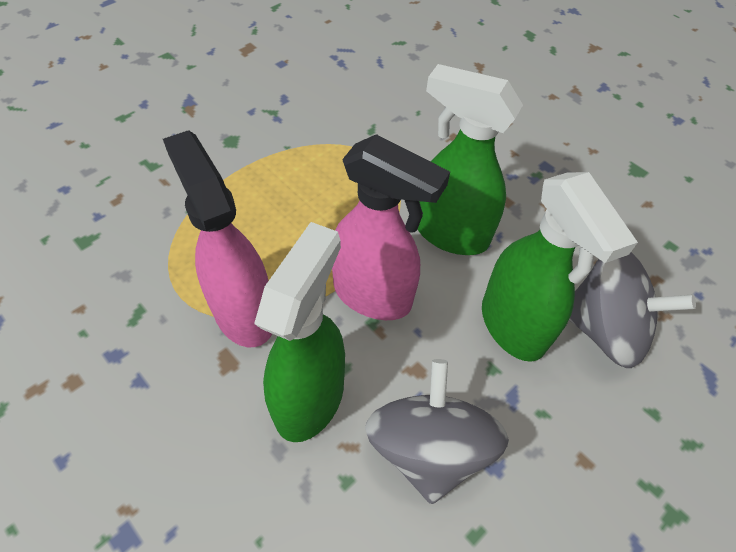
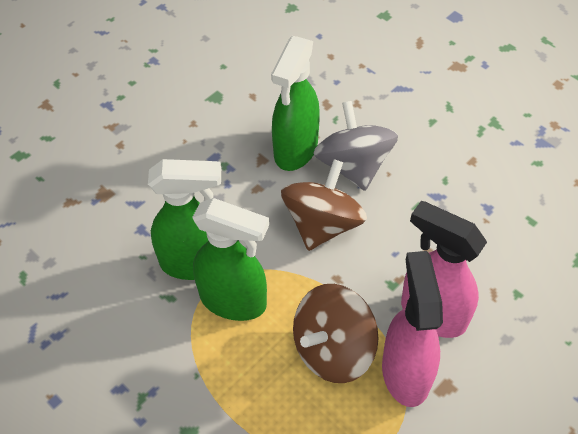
brown spinning top: 0 -> 2
grey spinning top: 2 -> 1

